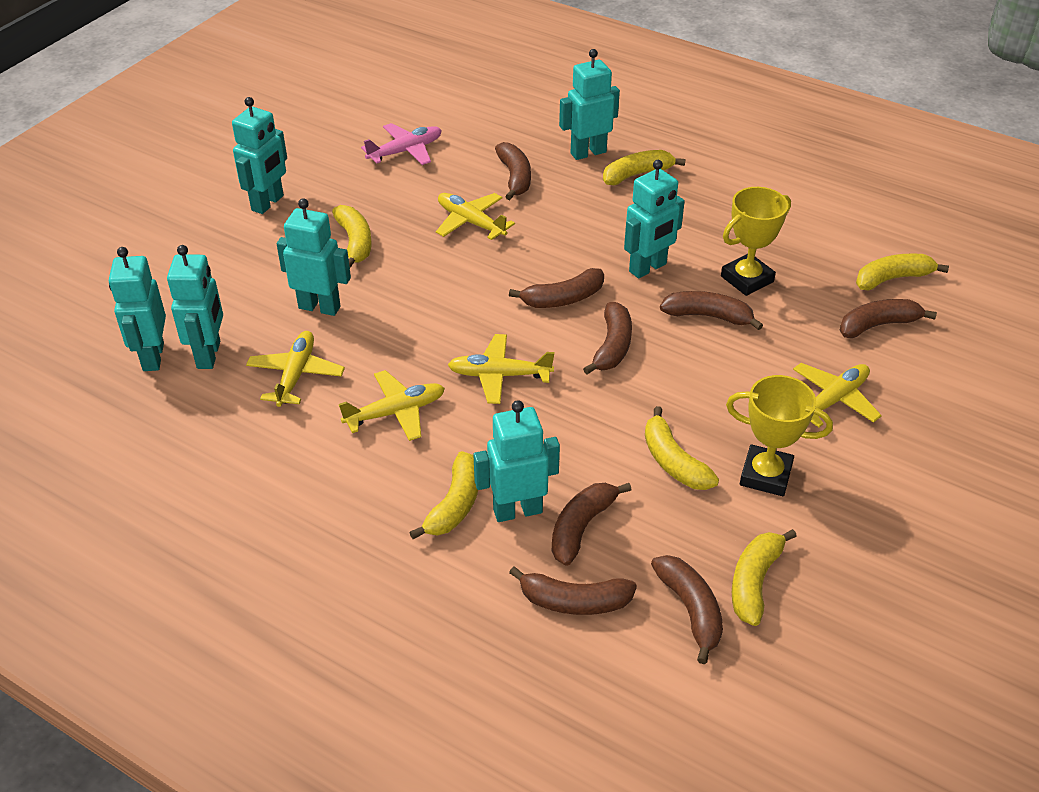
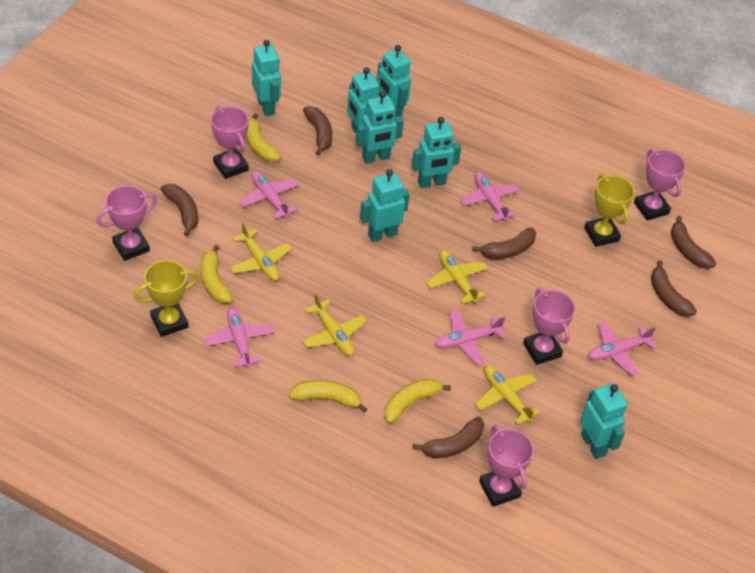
brown banana: 8 -> 6
pink plane: 1 -> 5
pink trophy: 0 -> 5
yellow banana: 6 -> 4
yellow plane: 5 -> 4

